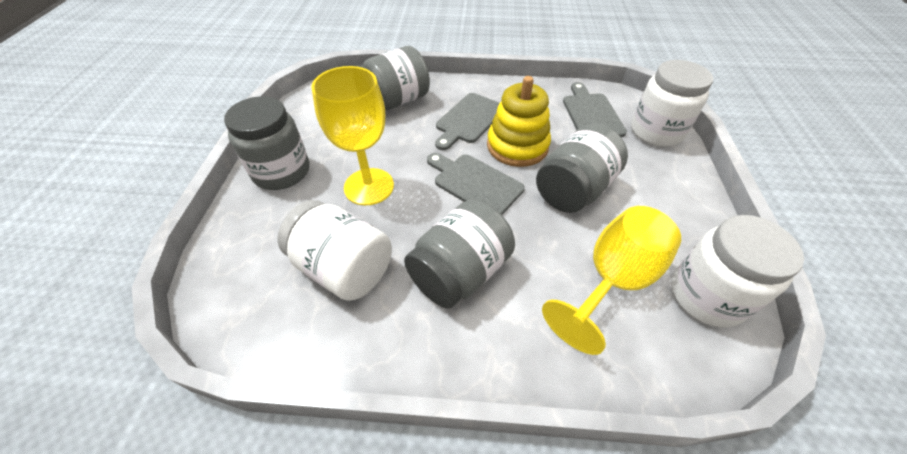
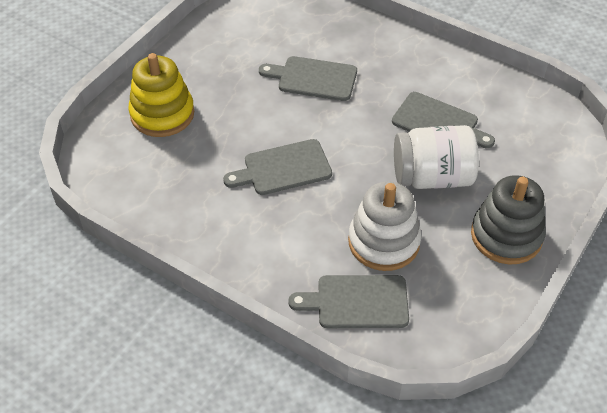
grey cutting board: 3 -> 4
grey jar: 4 -> 0
grey stacking toy: 0 -> 1
white jar: 3 -> 1
white stacking toy: 0 -> 1
yellow goblet: 2 -> 0

